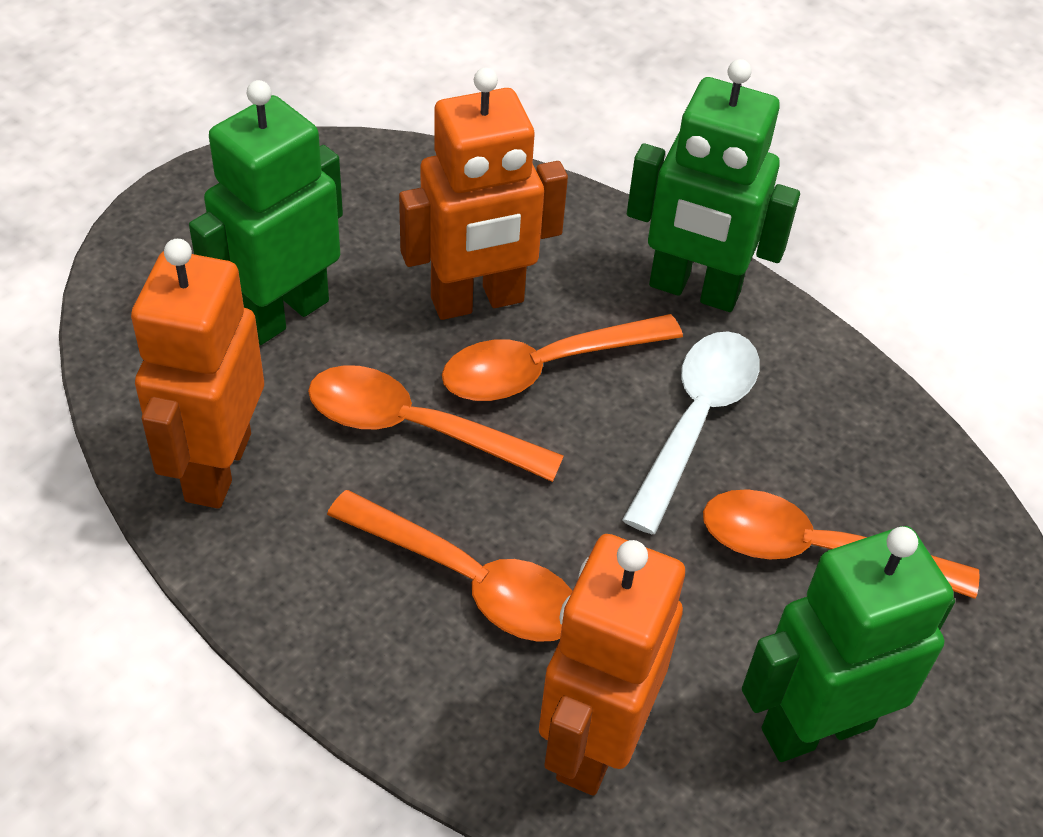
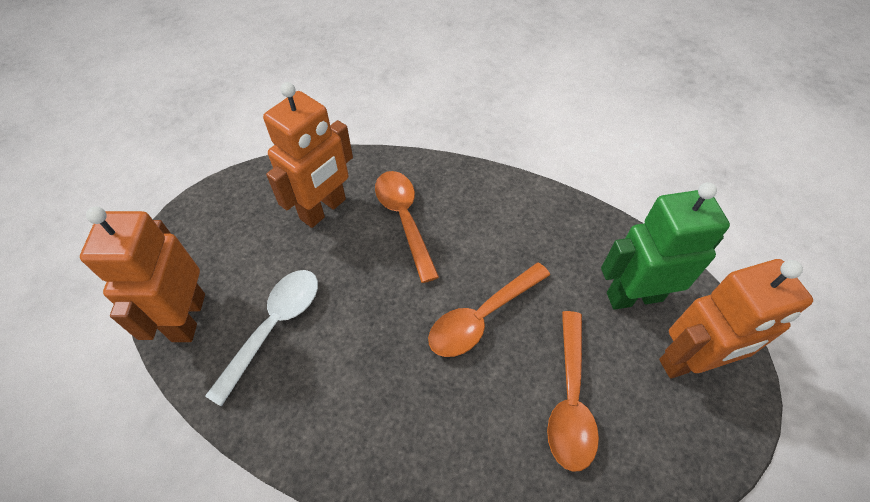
green robot: 3 -> 1
orange spoon: 4 -> 3

